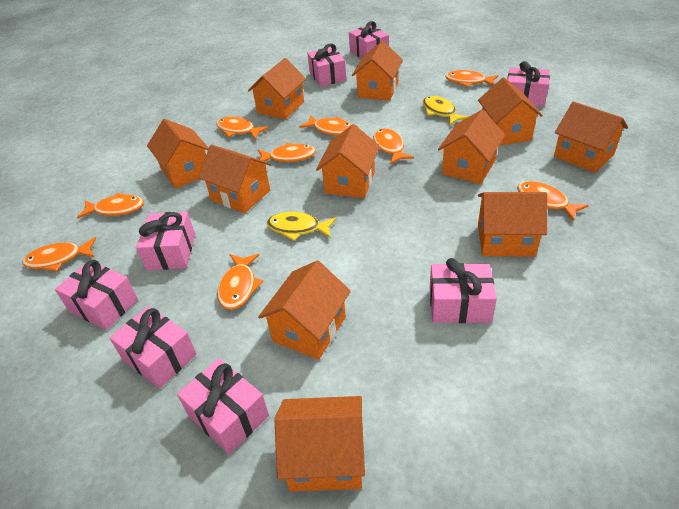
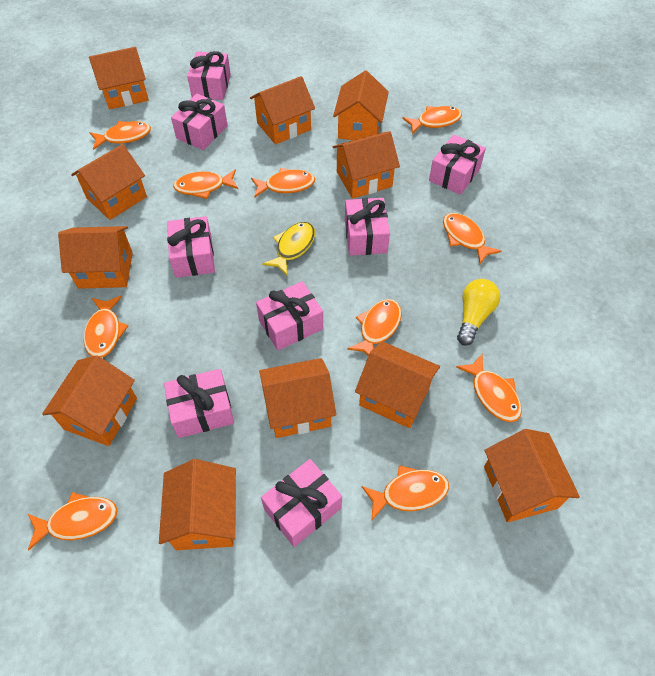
orange fish: 9 -> 10
yellow fish: 2 -> 1
yellow light bulb: 0 -> 1

